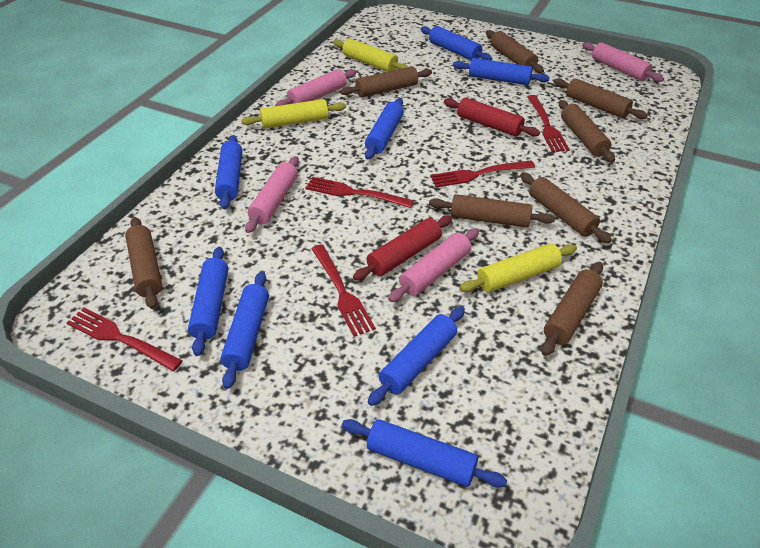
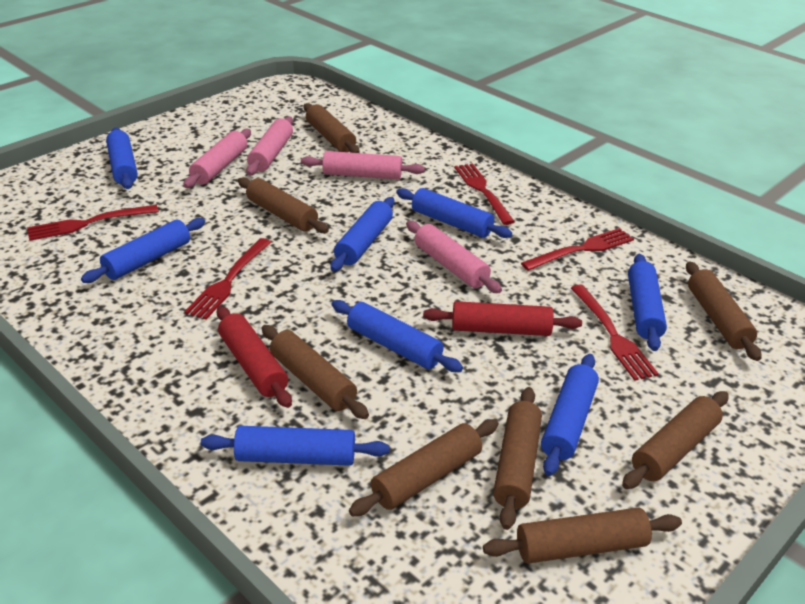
yellow rolling pin: 3 -> 0

